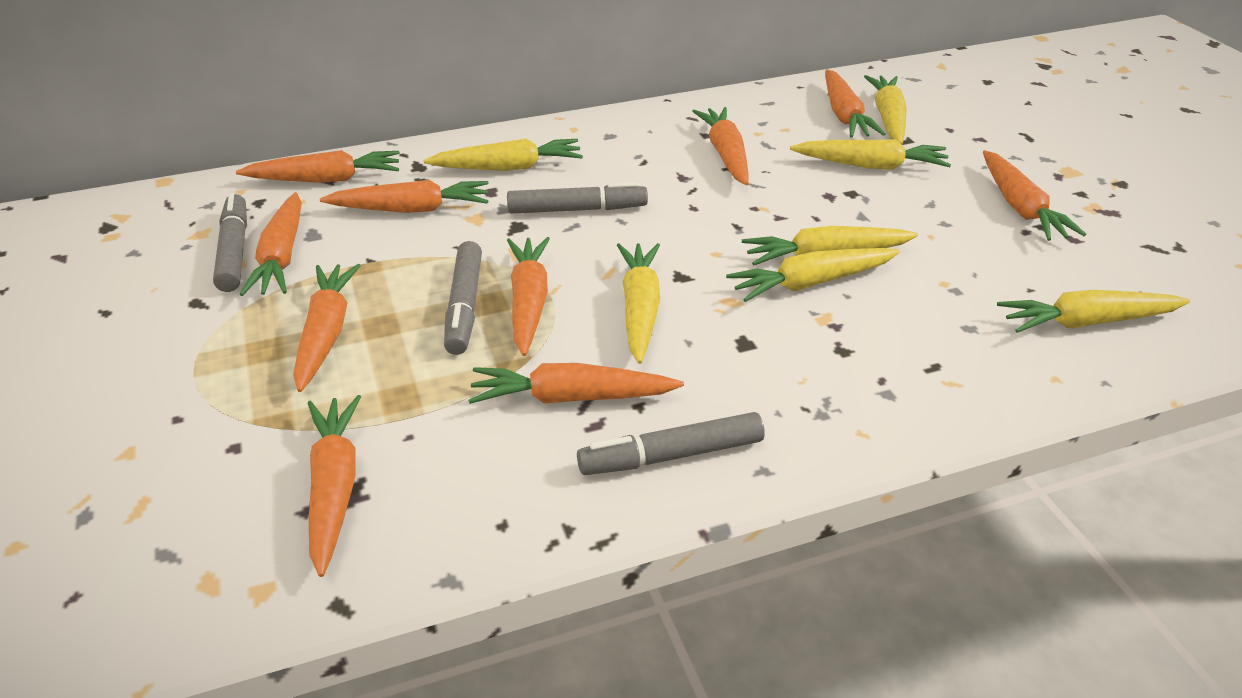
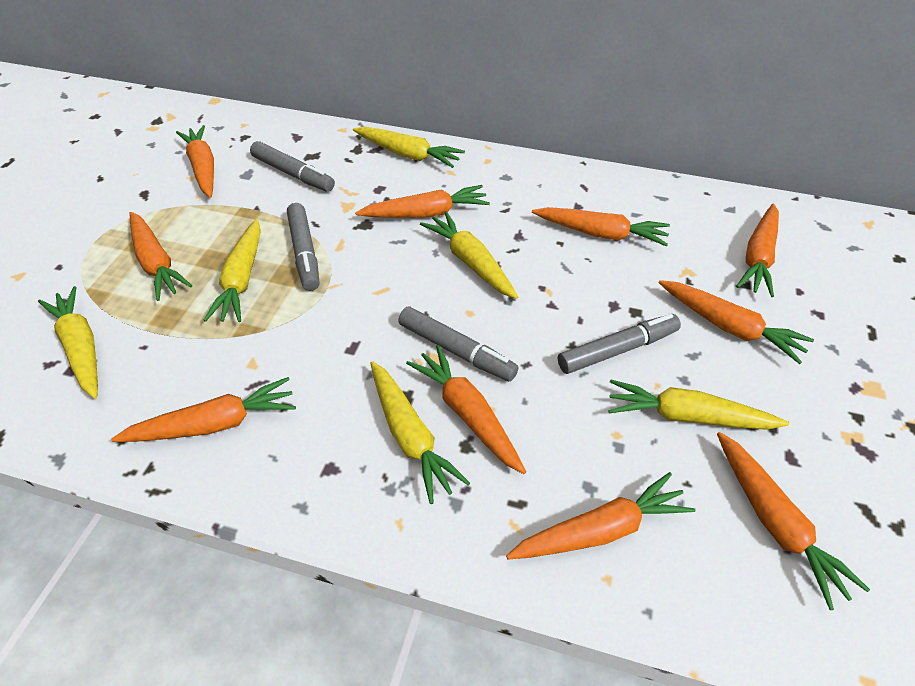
yellow carrot: 7 -> 6

